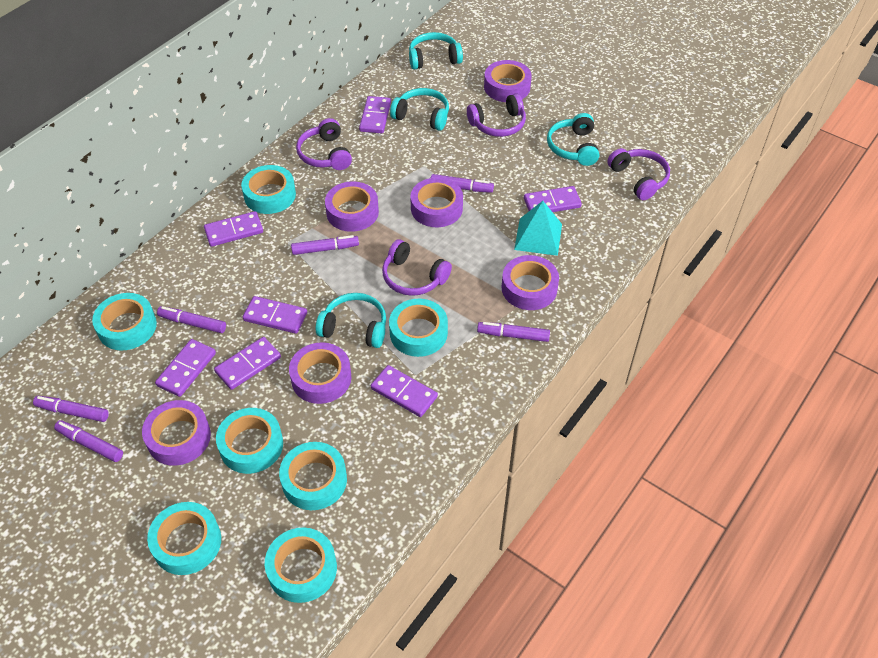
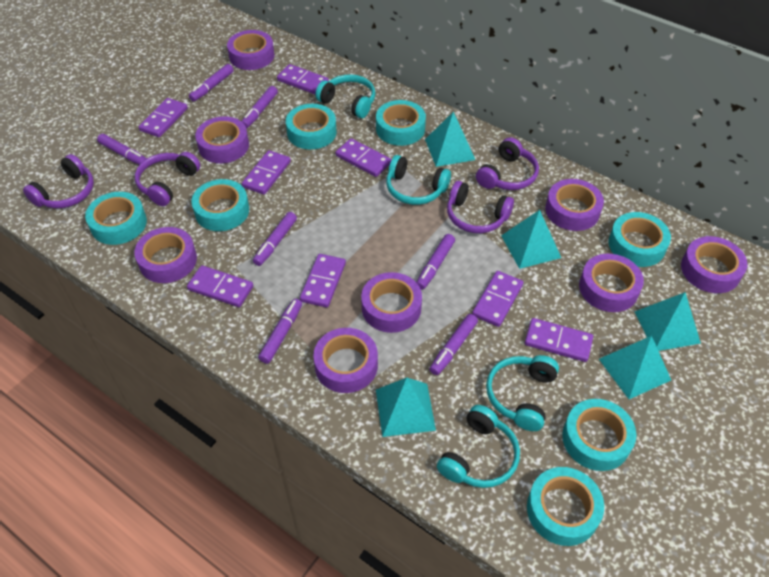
purple domino: 7 -> 8
purple marker: 6 -> 7
purple tape: 6 -> 8
turquoise pyramid: 1 -> 5

